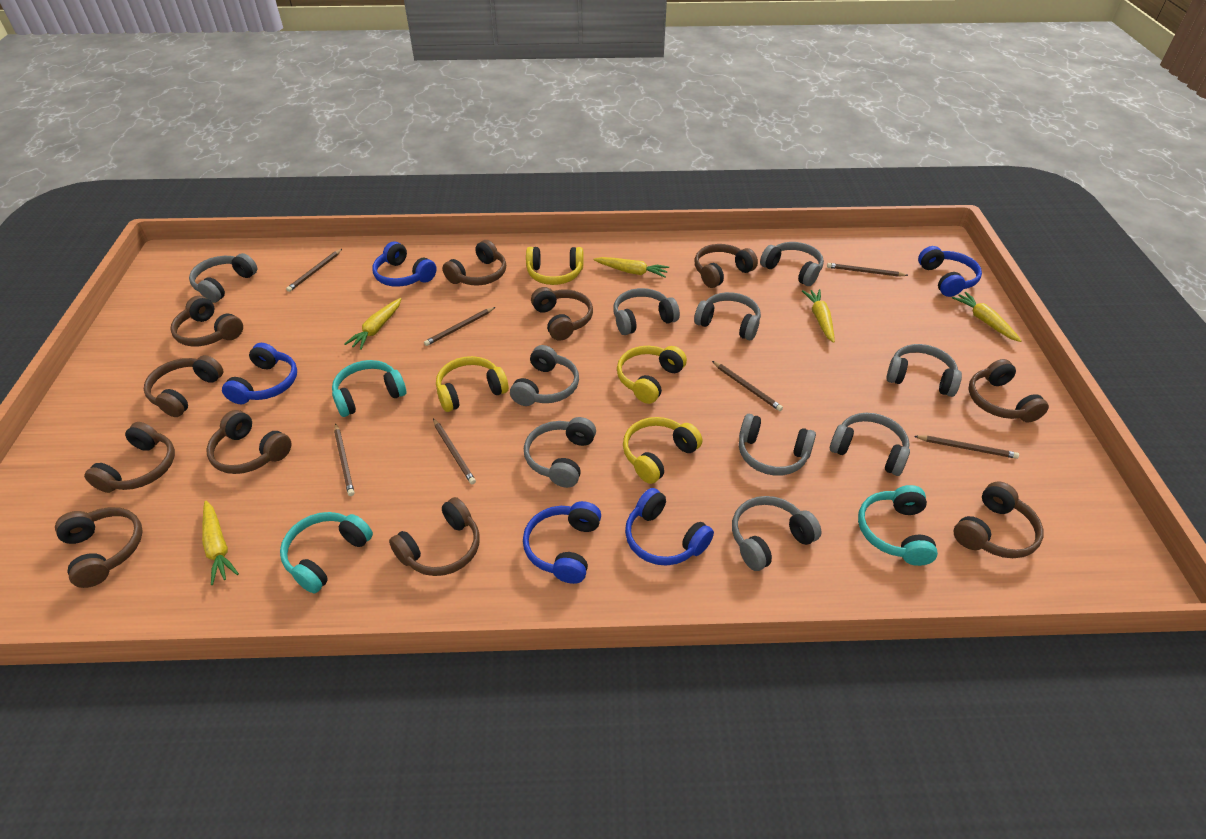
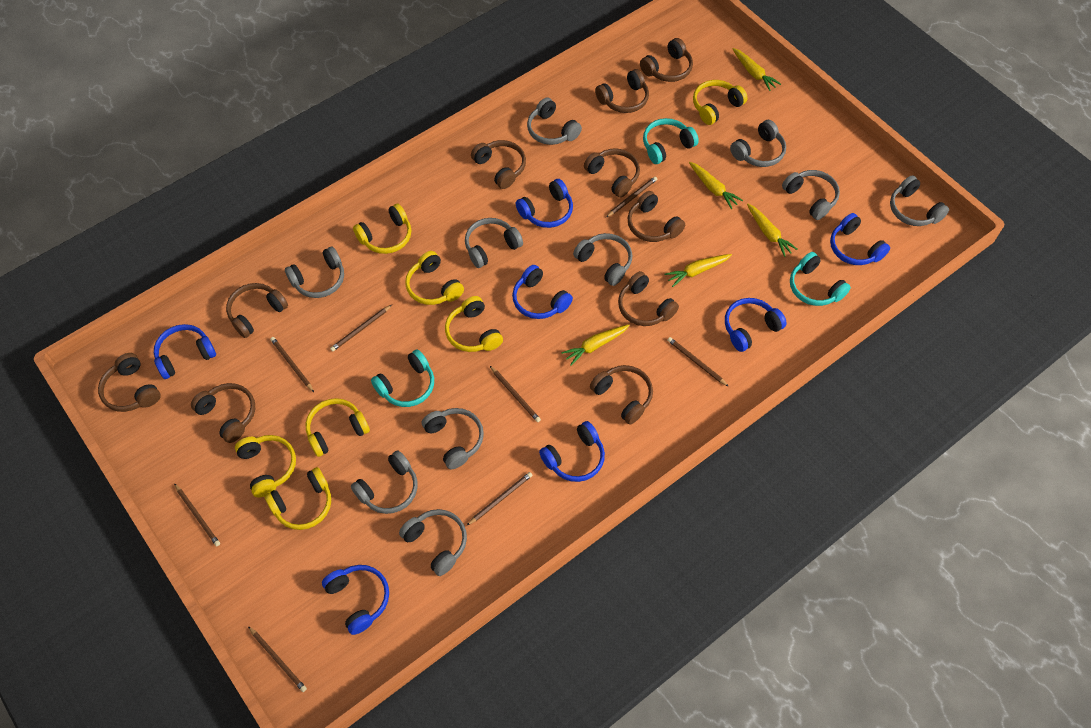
blue headphones: 5 -> 7
brown headphones: 11 -> 10
brown pencil: 7 -> 8
yellow headphones: 4 -> 7

